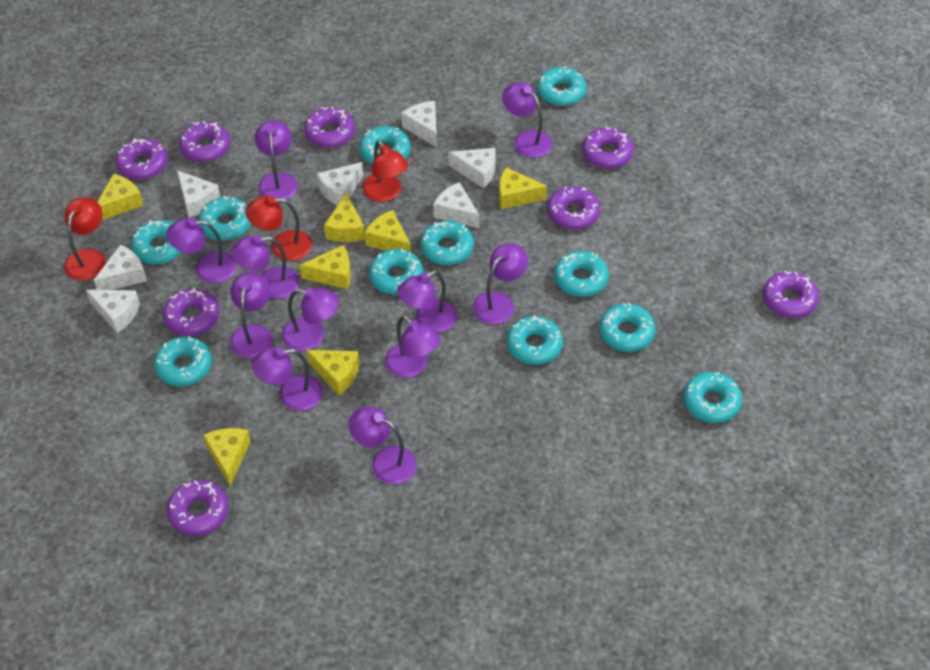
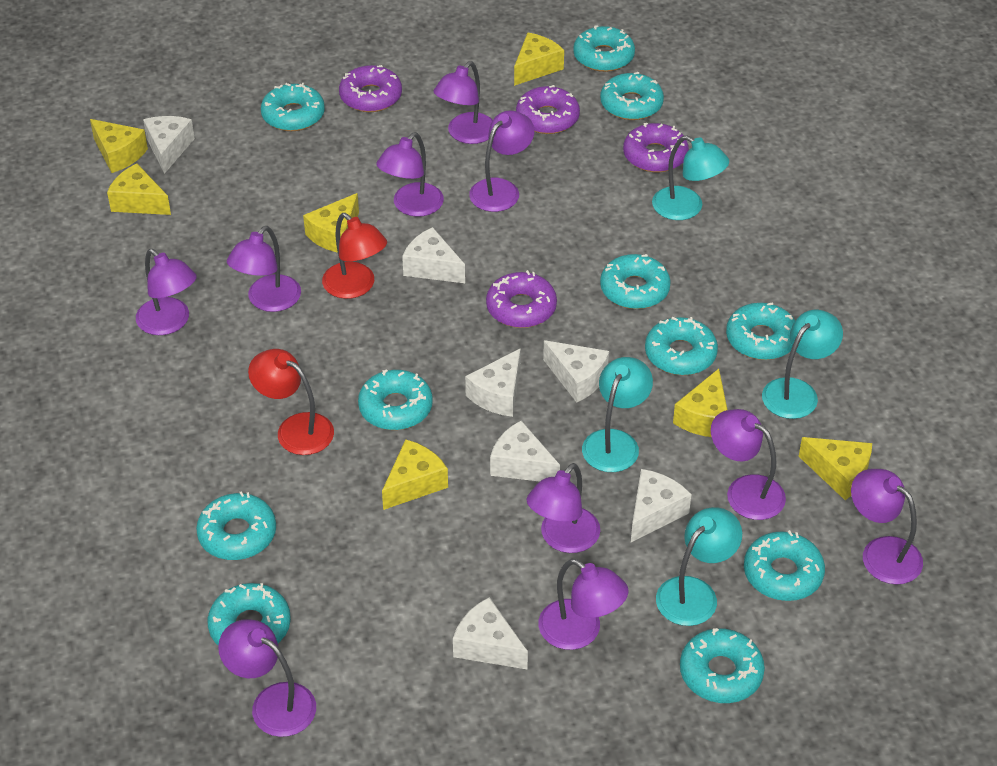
purple donut: 8 -> 4
purple lamp: 11 -> 10
red lamp: 3 -> 2
turquoise lamp: 0 -> 4

